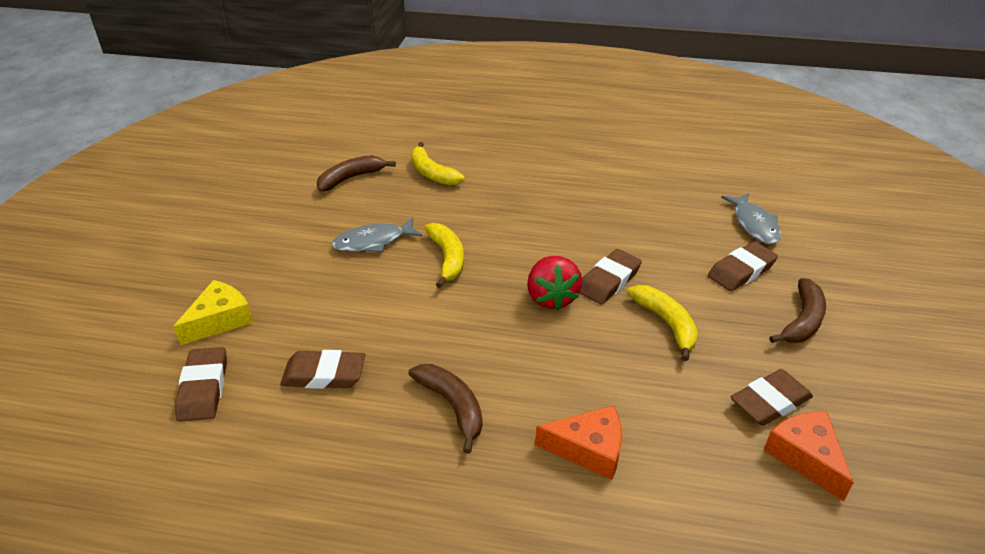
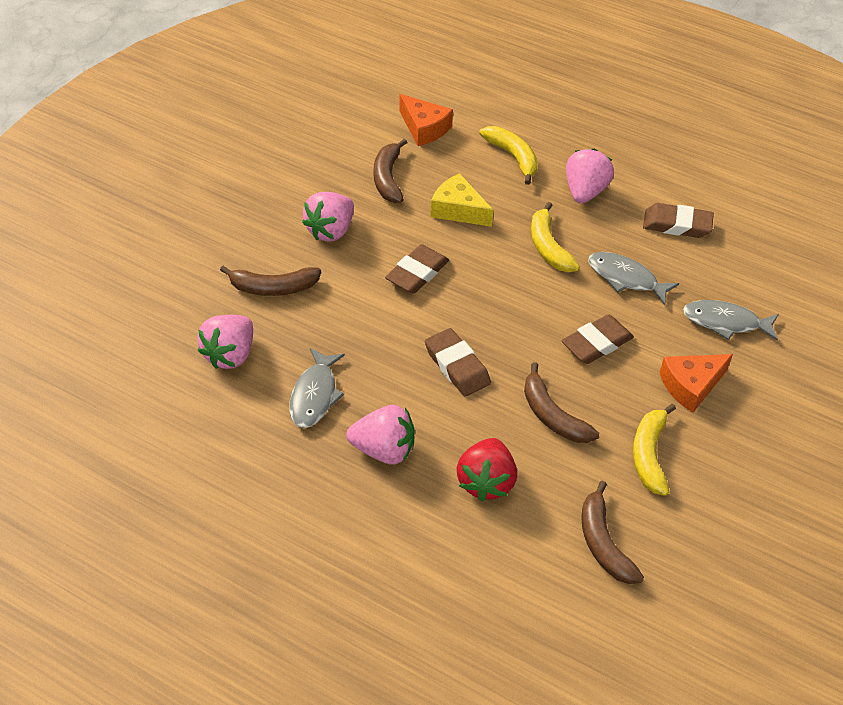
brown banana: 3 -> 4
brown eraser: 5 -> 4
grey fish: 2 -> 3
pink strawberry: 0 -> 4

